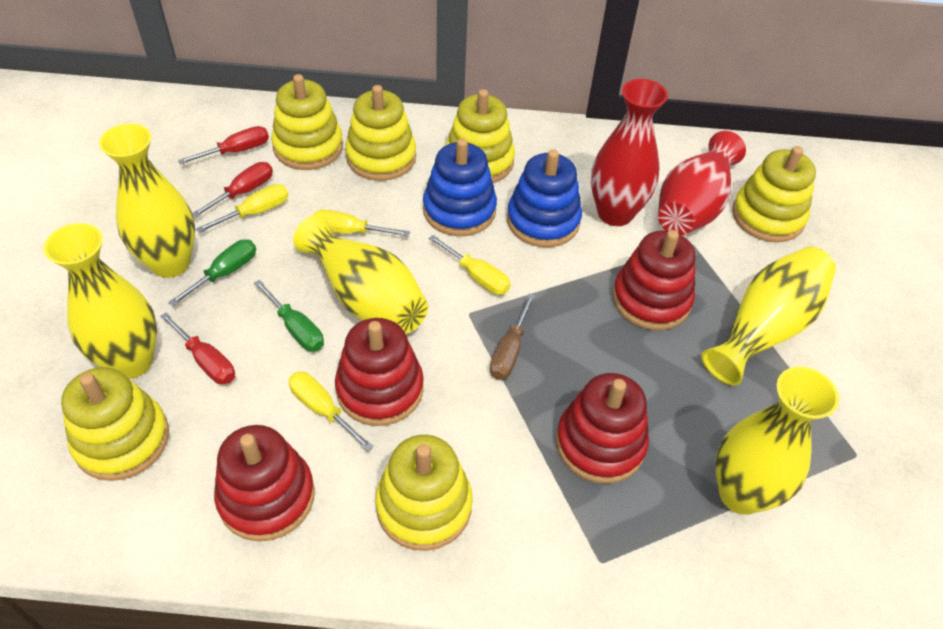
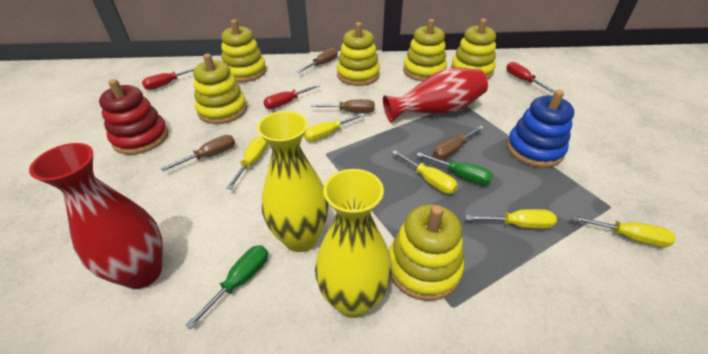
blue stacking toy: 2 -> 1
brown screwdriver: 1 -> 4
red stacking toy: 4 -> 1
yellow screwdriver: 4 -> 5
yellow vase: 5 -> 2

